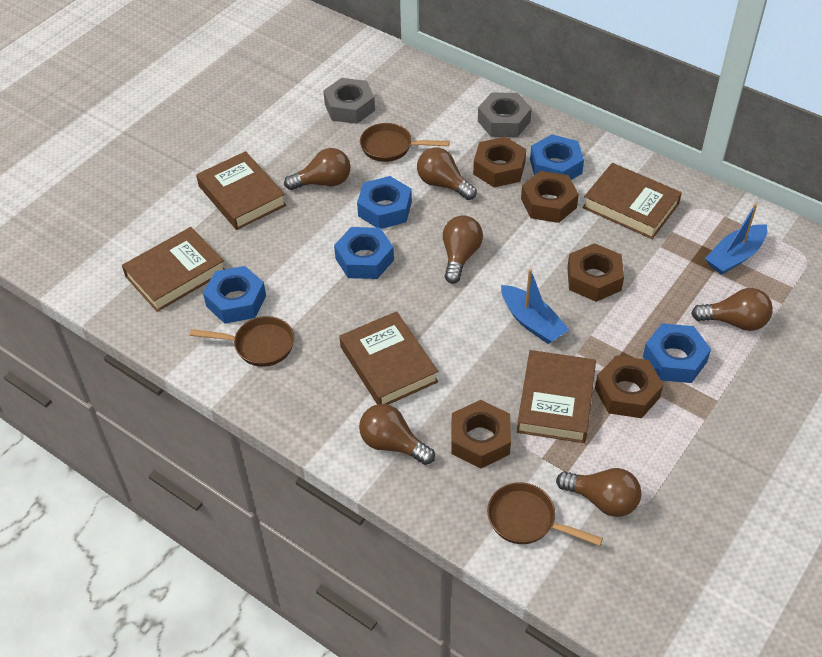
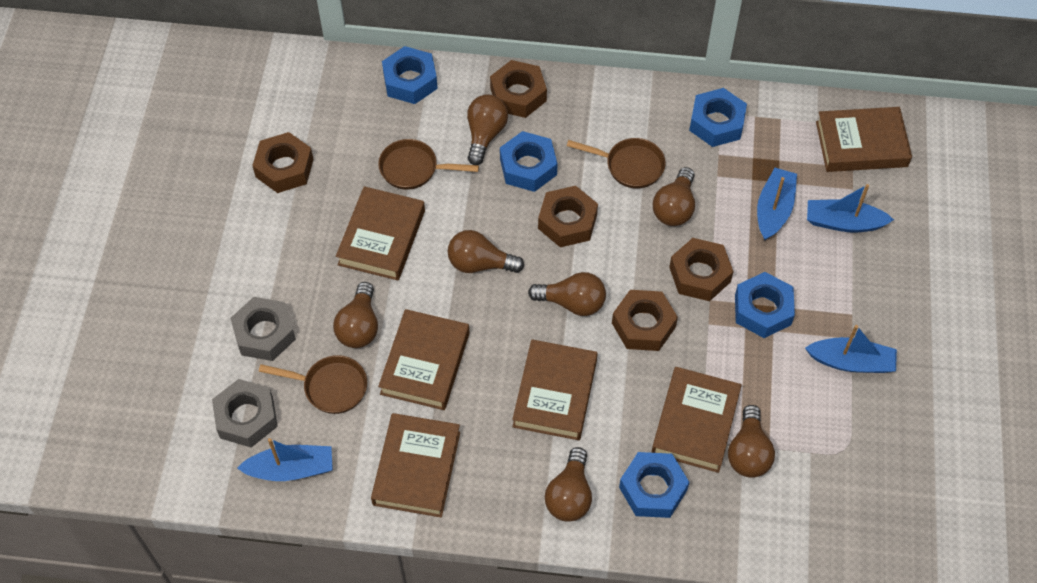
blue boat: 2 -> 4
brown book: 5 -> 6
brown light bulb: 6 -> 7

